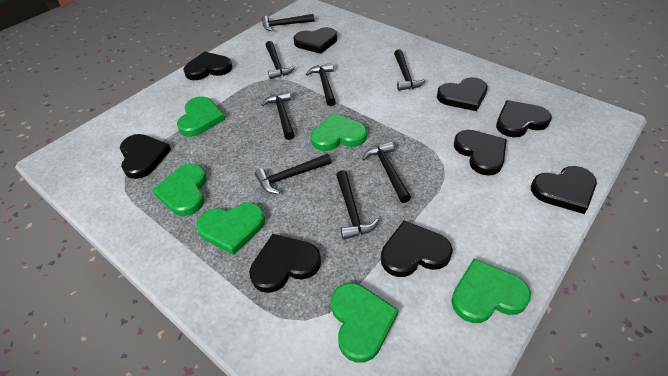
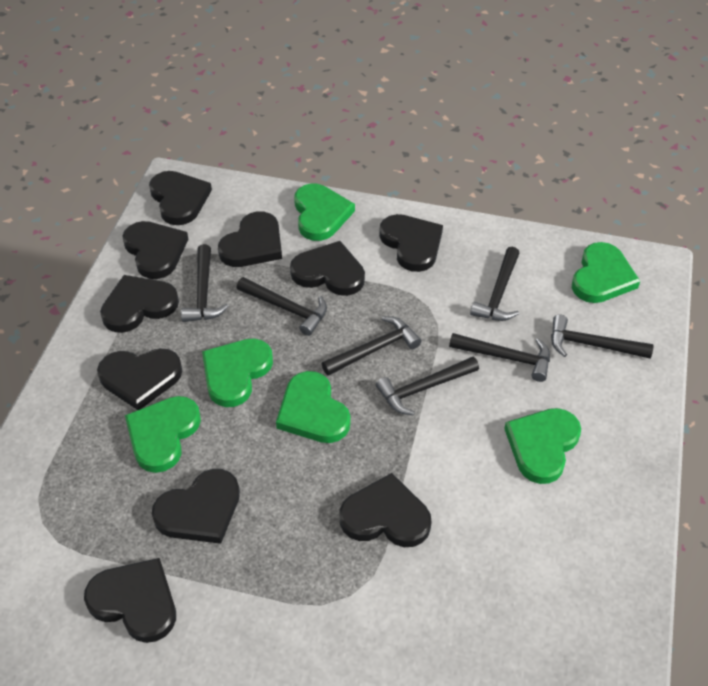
black hammer: 8 -> 7
black heart: 9 -> 10

